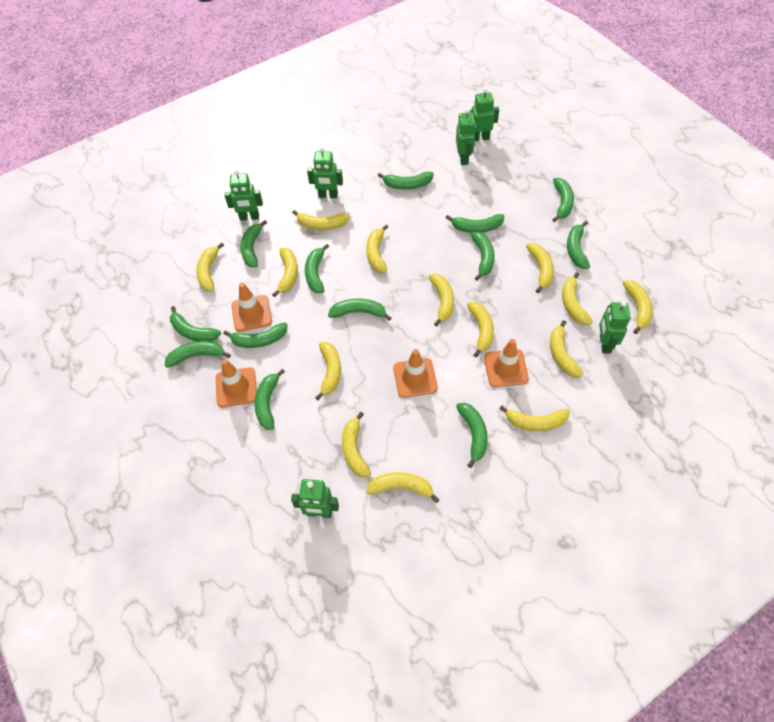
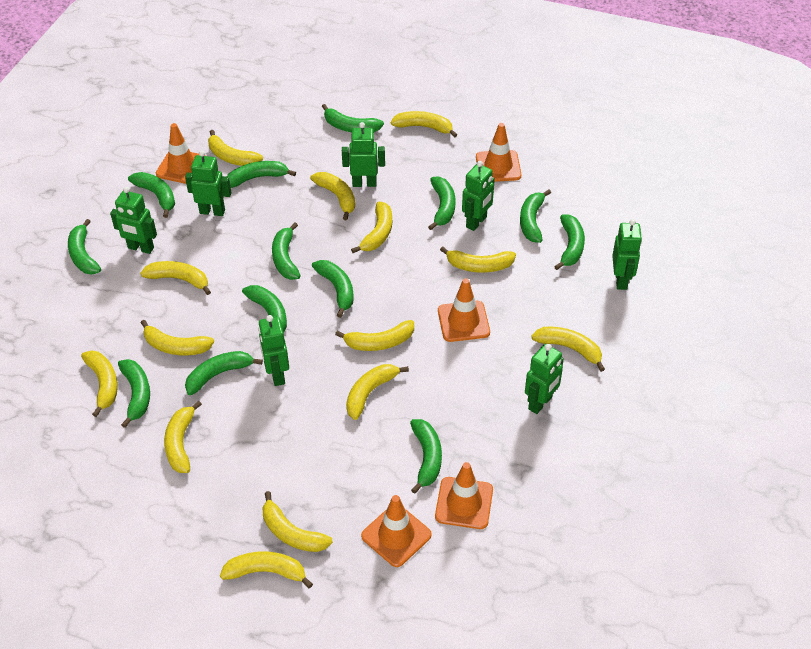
green robot: 6 -> 7
orange traffic cone: 4 -> 5

